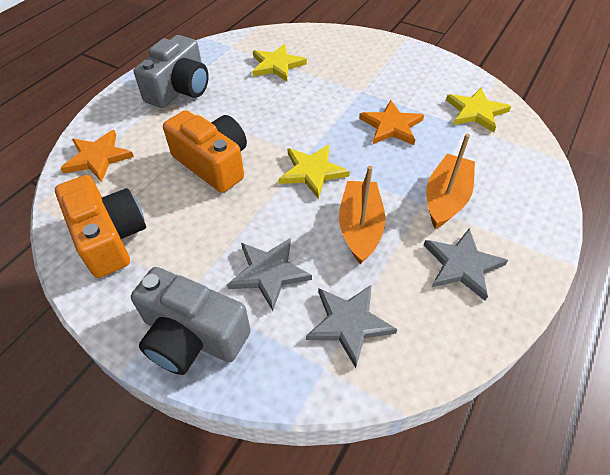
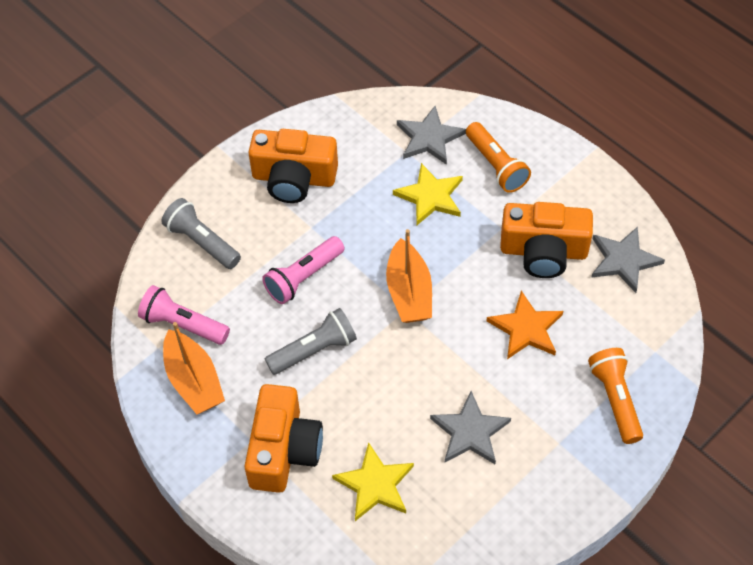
grey camera: 2 -> 0
grey flashlight: 0 -> 2
orange camera: 2 -> 3
orange flashlight: 0 -> 2
orange star: 2 -> 1
pink flashlight: 0 -> 2
yellow star: 3 -> 2

